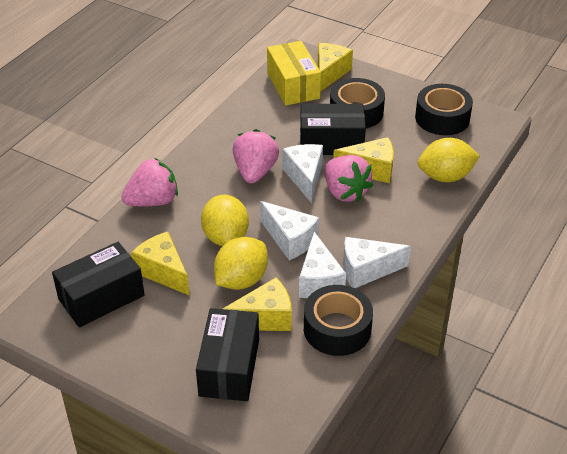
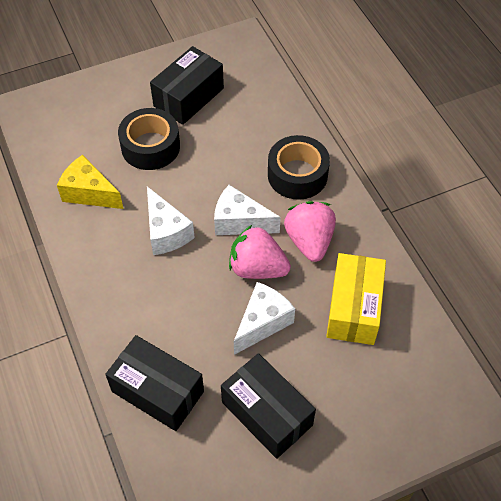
black tape: 3 -> 2
pink strawberry: 3 -> 2
white cheese: 4 -> 3
yellow cheese: 4 -> 1
yellow lemon: 3 -> 0

